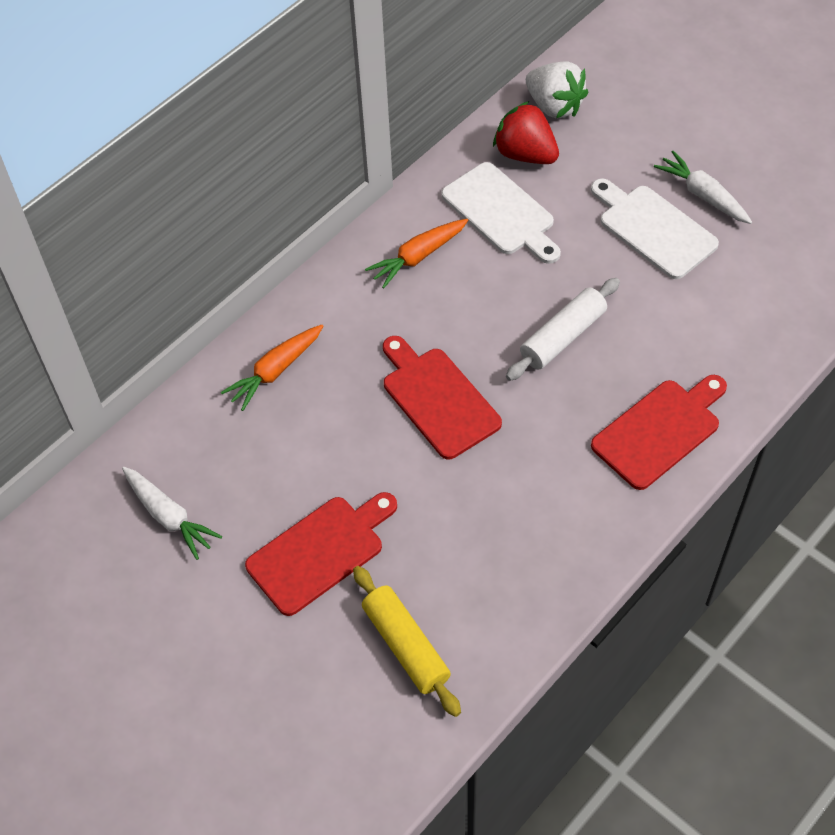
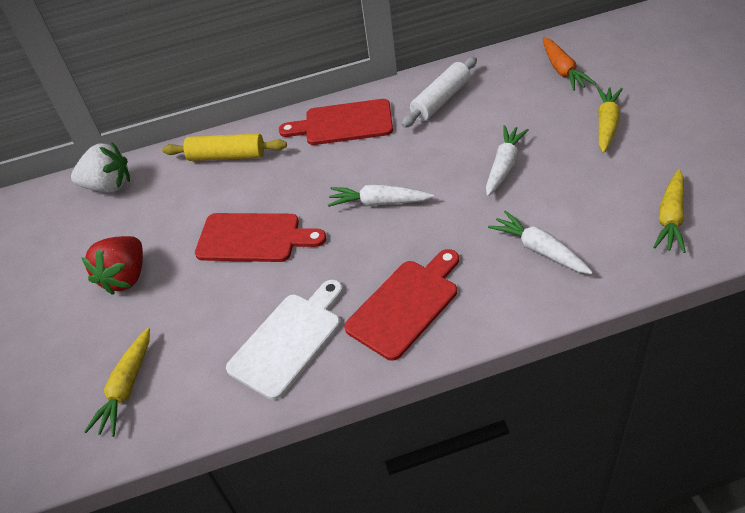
orange carrot: 2 -> 1
white carrot: 2 -> 3
white cutting board: 2 -> 1
yellow carrot: 0 -> 3

